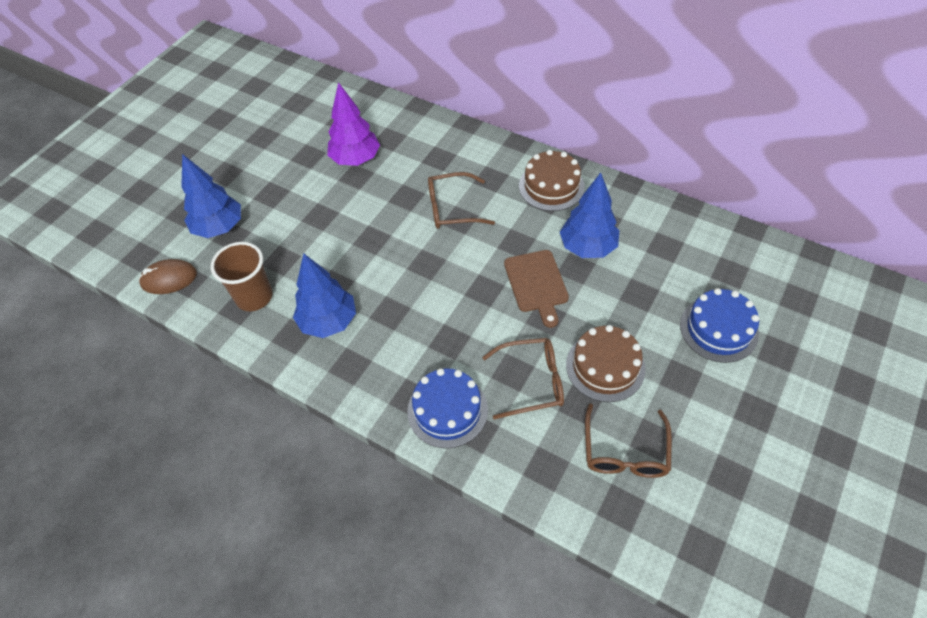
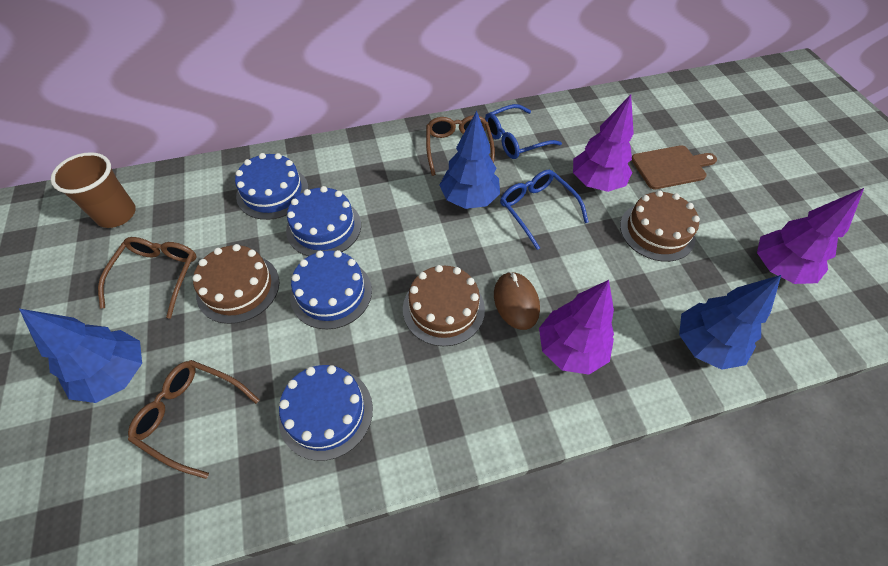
blue cake: 2 -> 4
blue glasses: 0 -> 2
brown cake: 2 -> 3
purple tree: 1 -> 3

